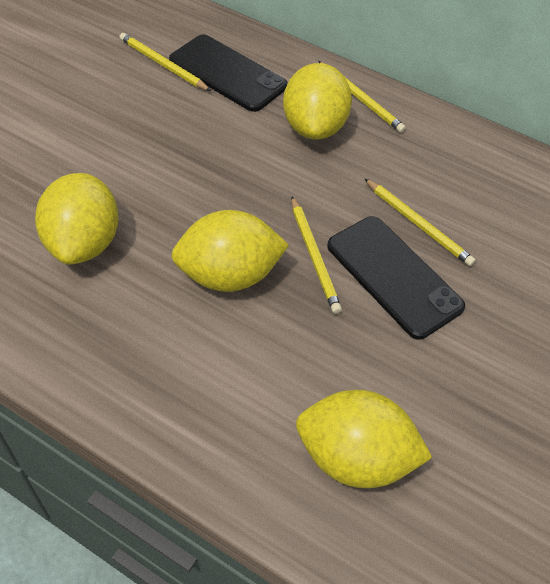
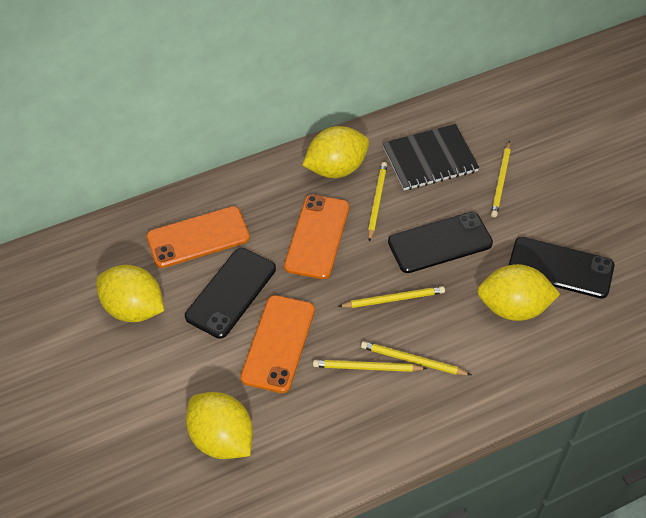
black notebook: 0 -> 1
black phone: 2 -> 3
orange phone: 0 -> 3
yellow pencil: 4 -> 5

